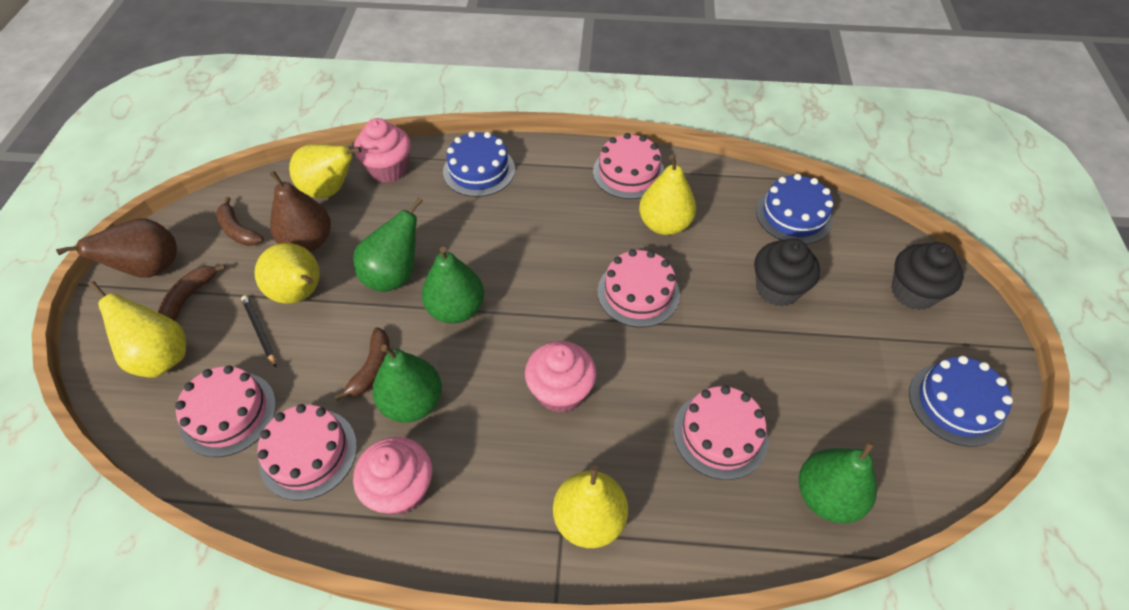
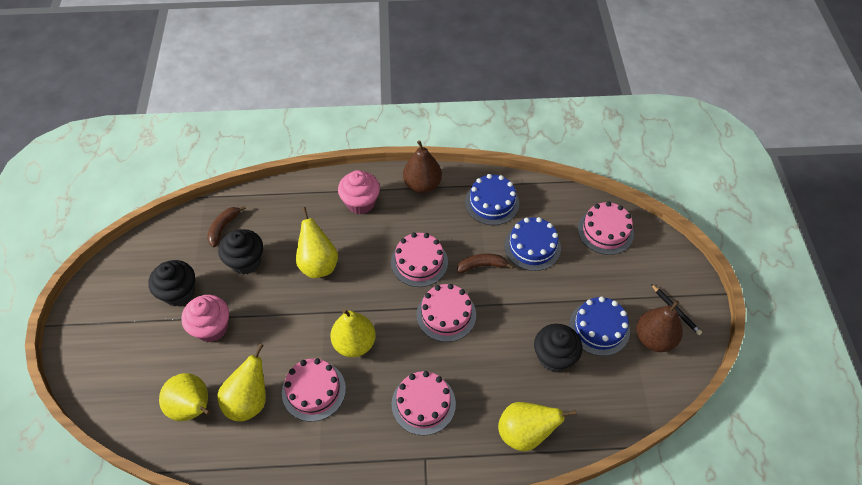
black cupcake: 2 -> 3
brown banana: 3 -> 2
green pear: 4 -> 0
pink cupcake: 3 -> 2

